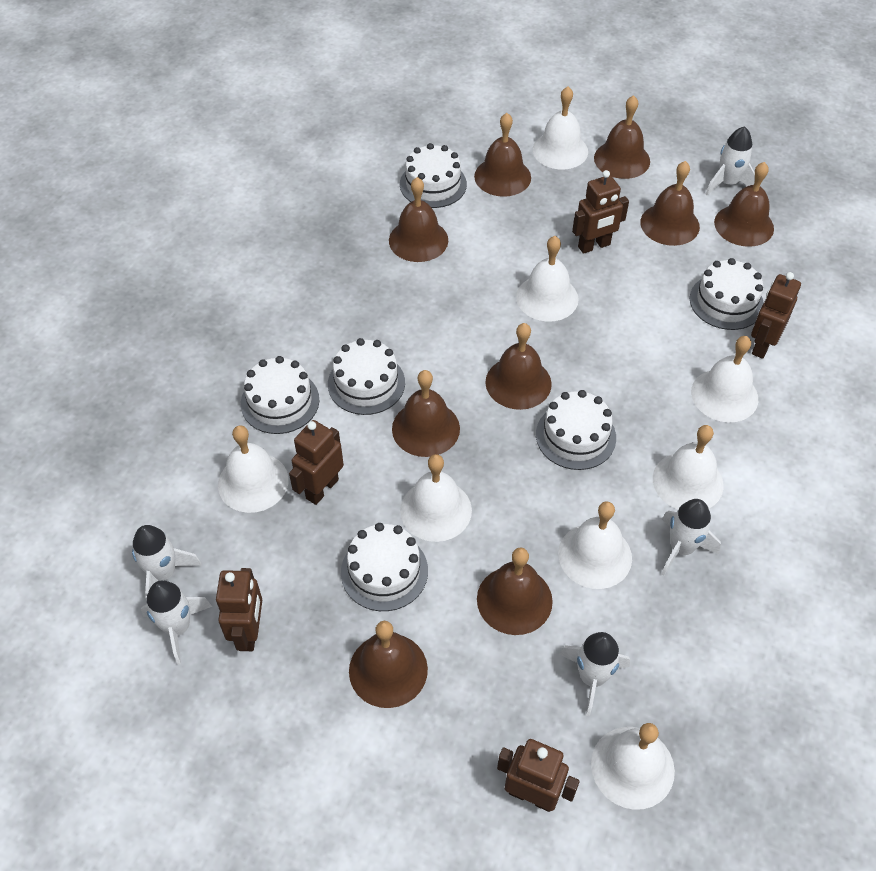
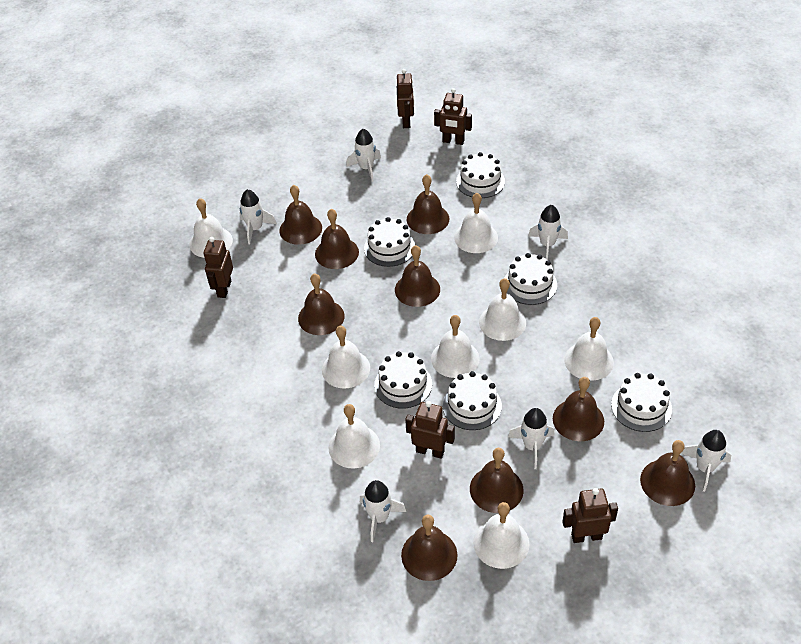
white rocket: 5 -> 6

